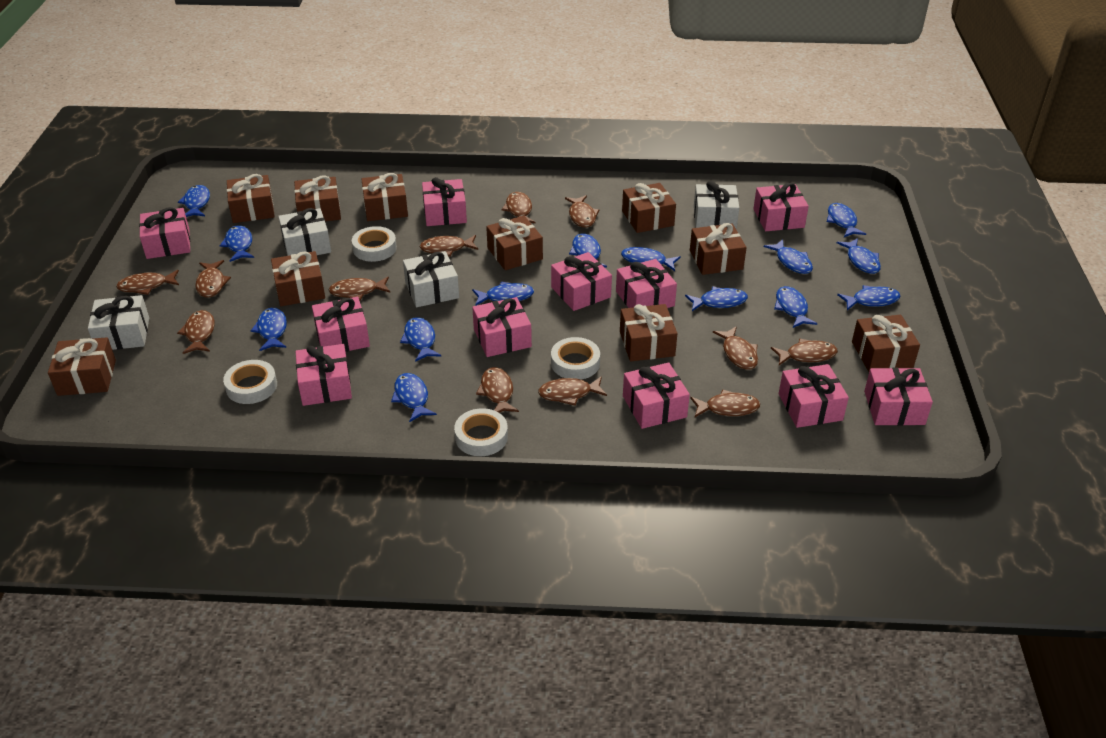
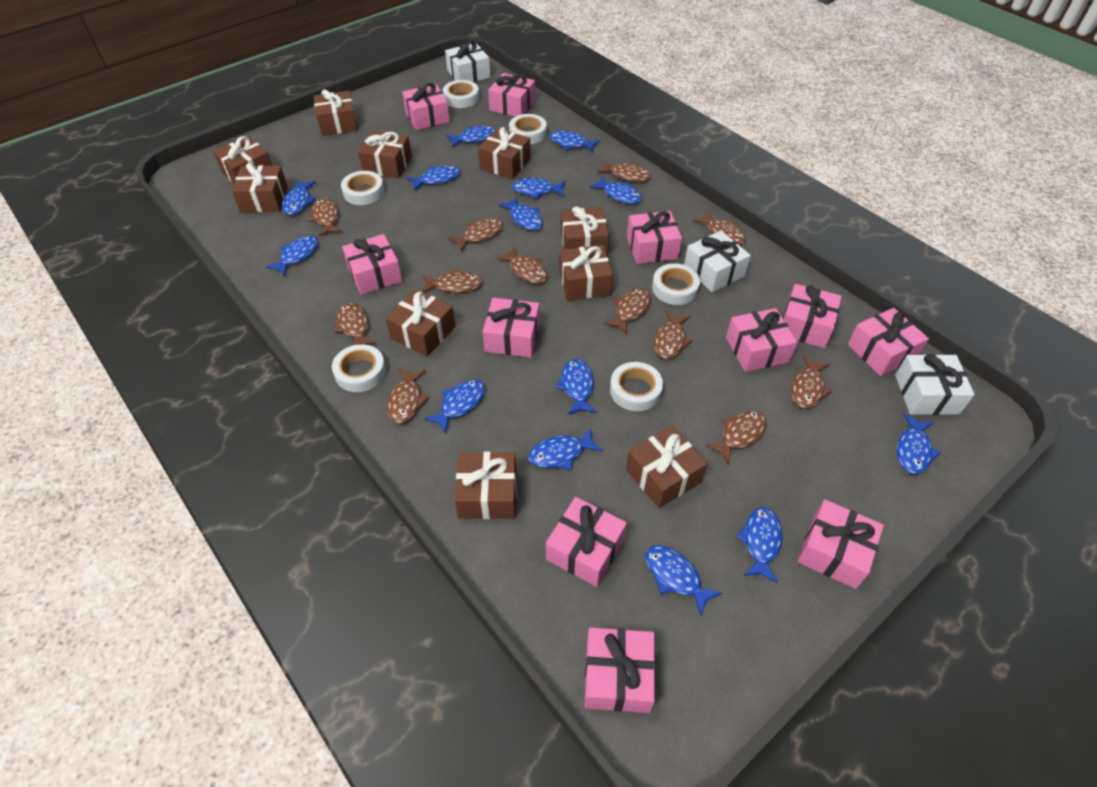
white gift: 4 -> 3
white tape: 4 -> 6

